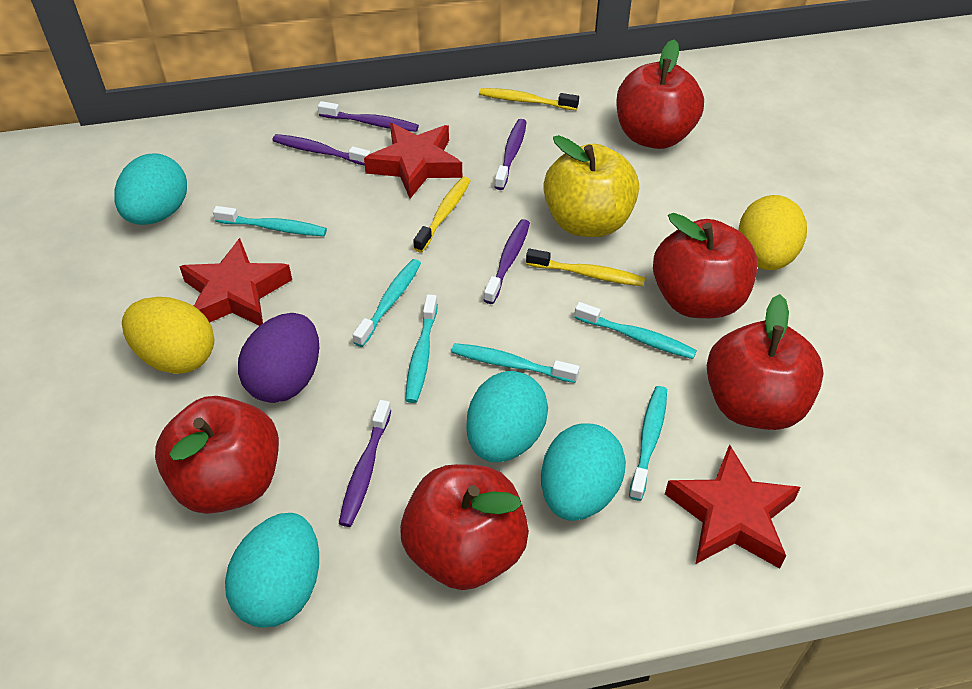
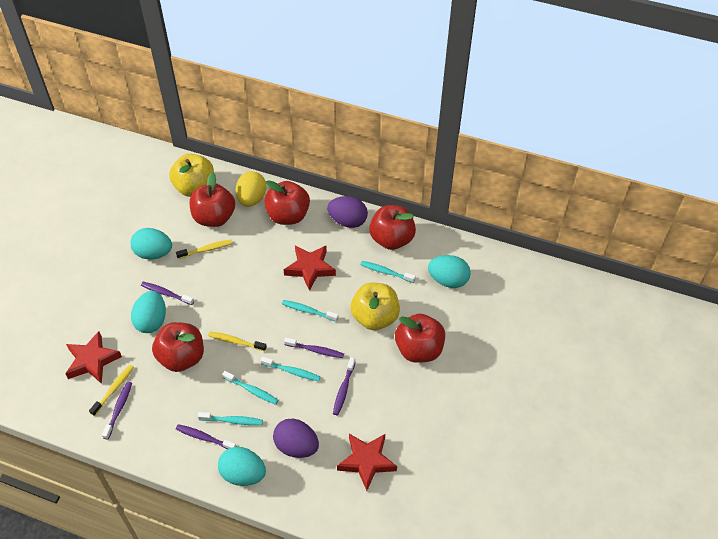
purple egg: 1 -> 2
turquoise toothbrush: 6 -> 5
yellow apple: 1 -> 2
yellow egg: 2 -> 1

